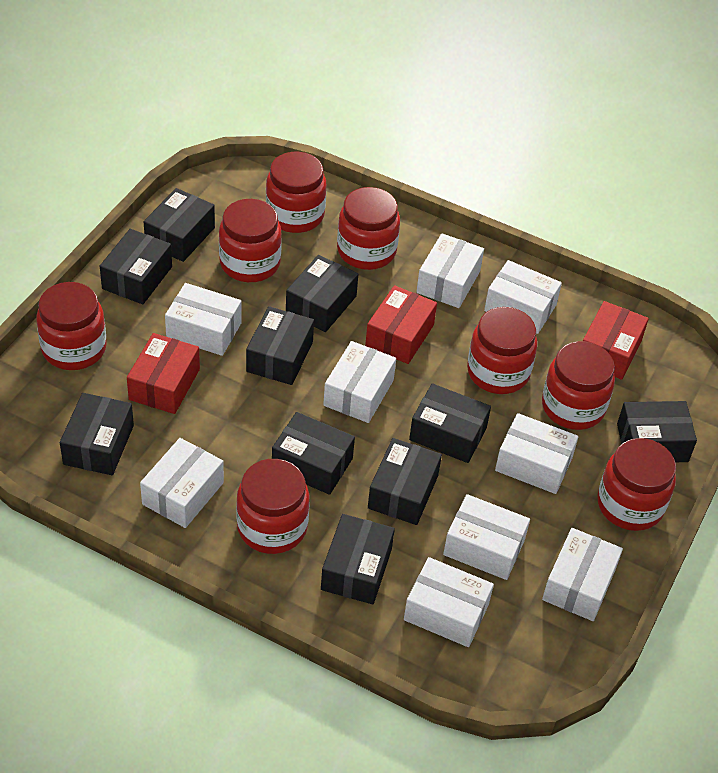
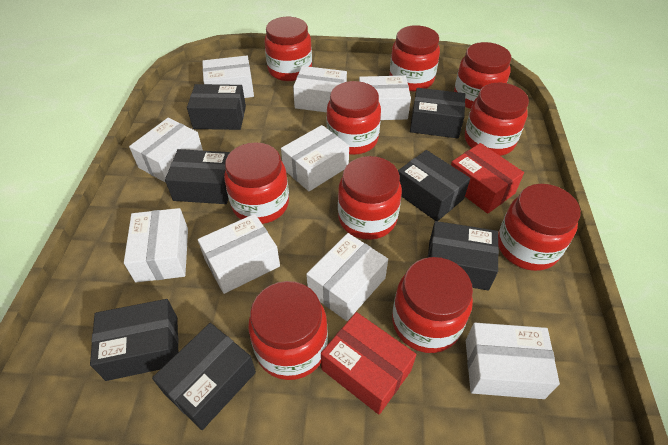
black box: 10 -> 7
red box: 3 -> 2
red jar: 8 -> 10

